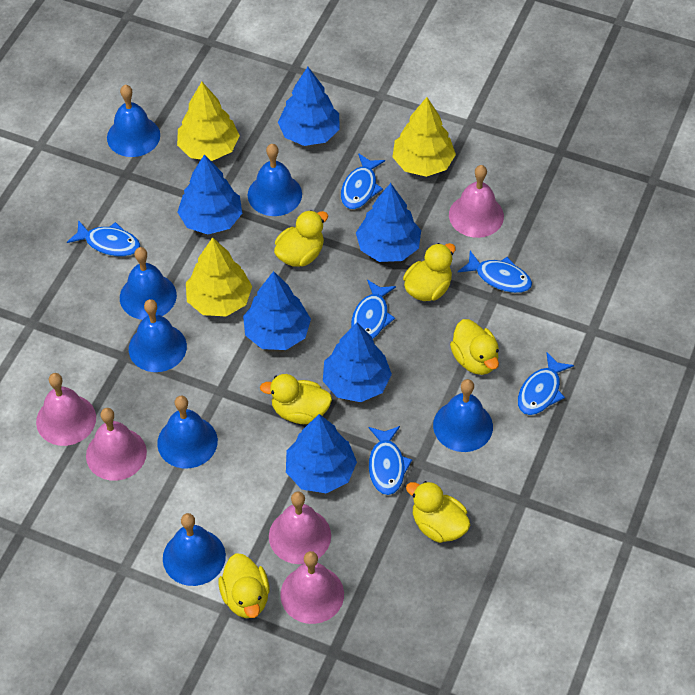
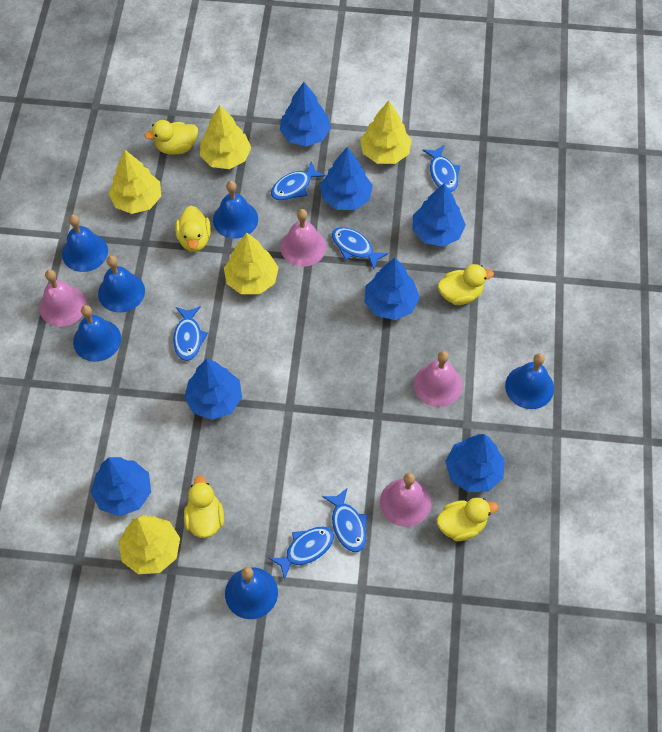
blue bell: 7 -> 6
blue tree: 6 -> 7
pink bell: 5 -> 4
yellow duck: 6 -> 5
yellow tree: 3 -> 5

